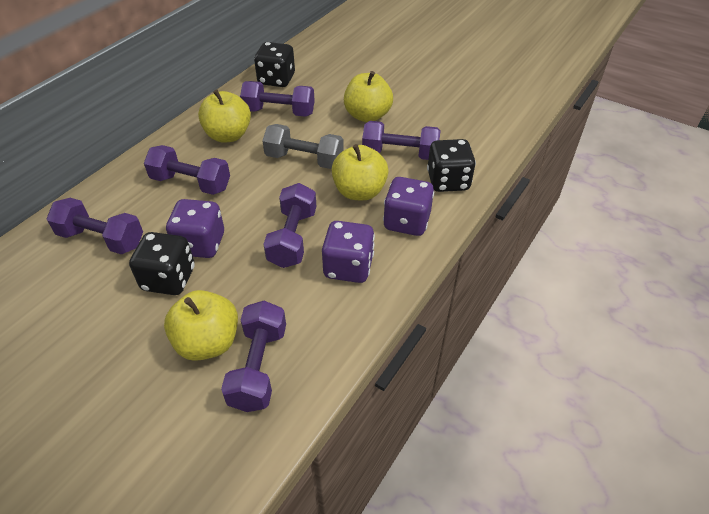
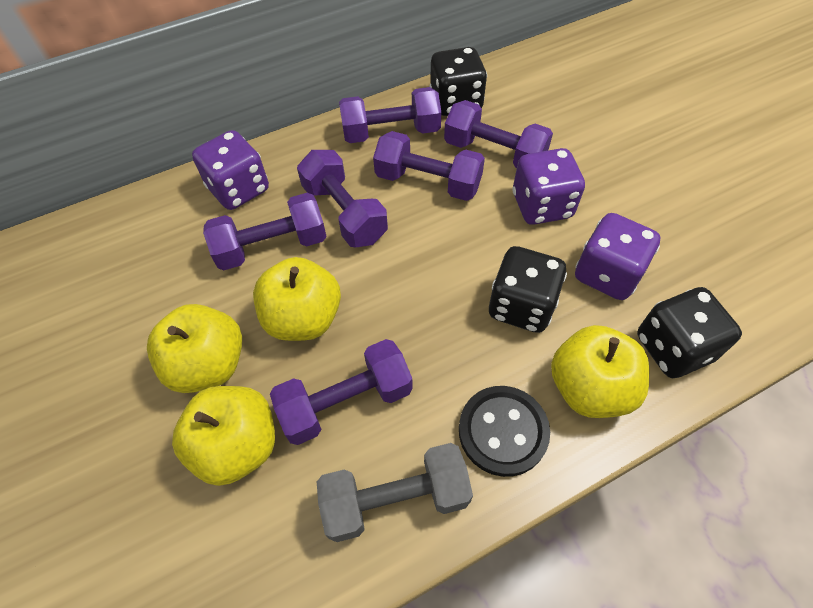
black button: 0 -> 1

